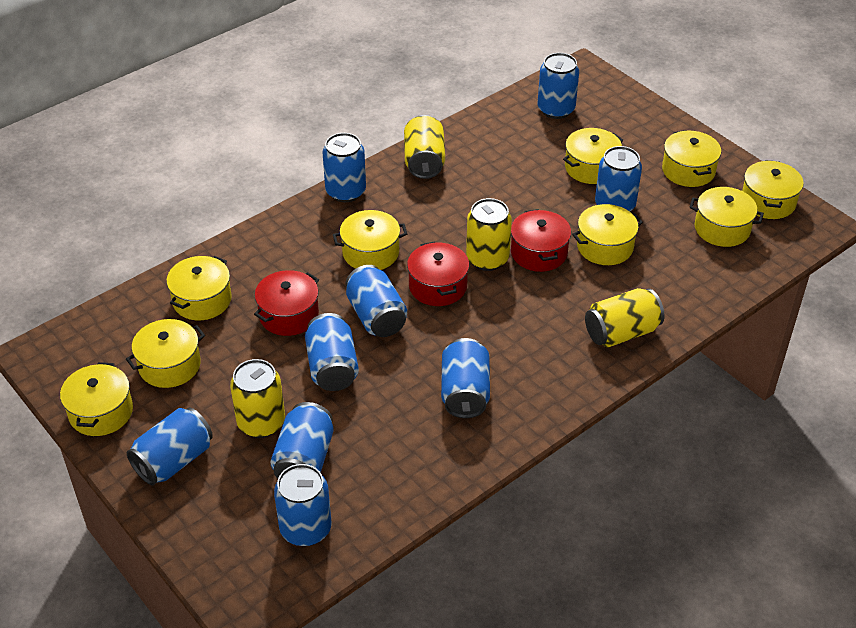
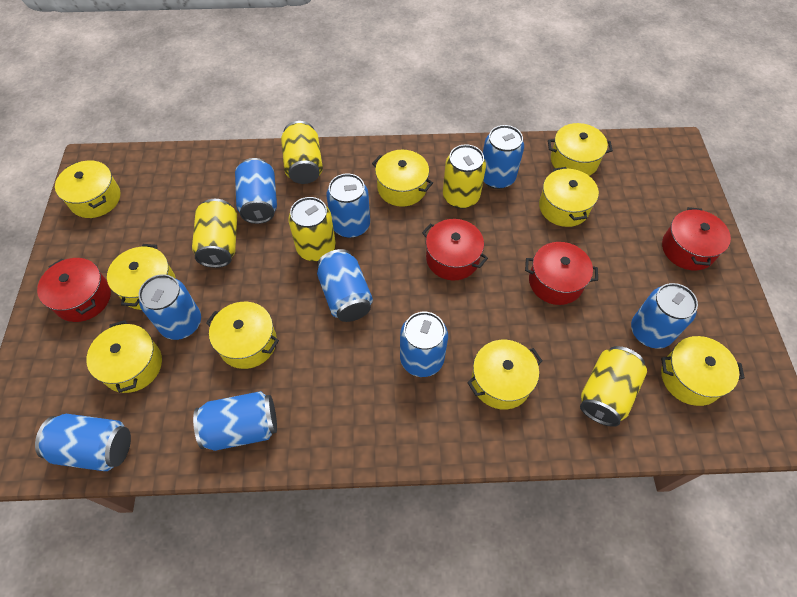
red pot: 3 -> 4
yellow can: 4 -> 5

